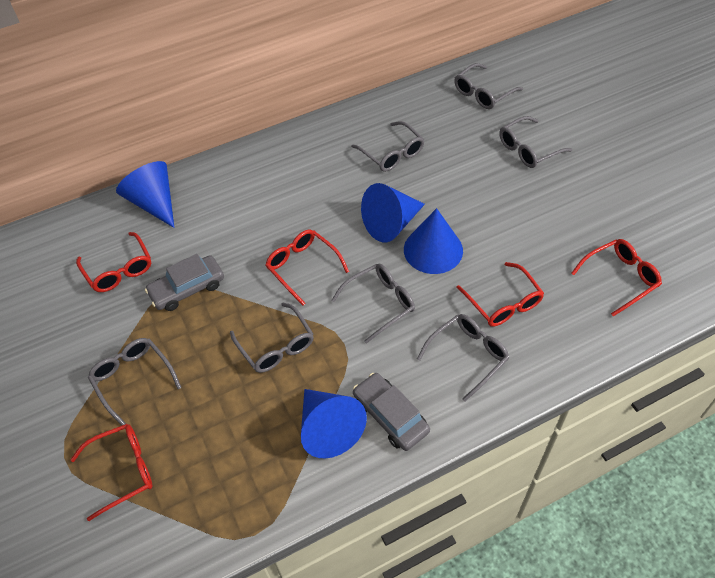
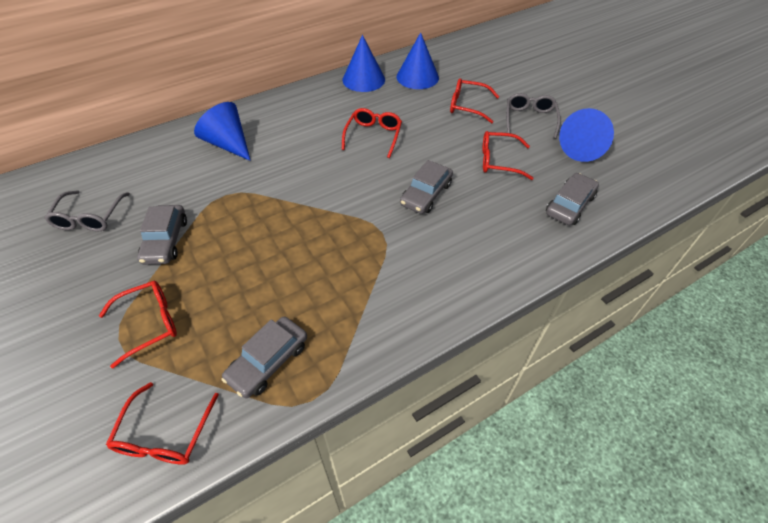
grey car: 2 -> 4
grey glasses: 7 -> 2

